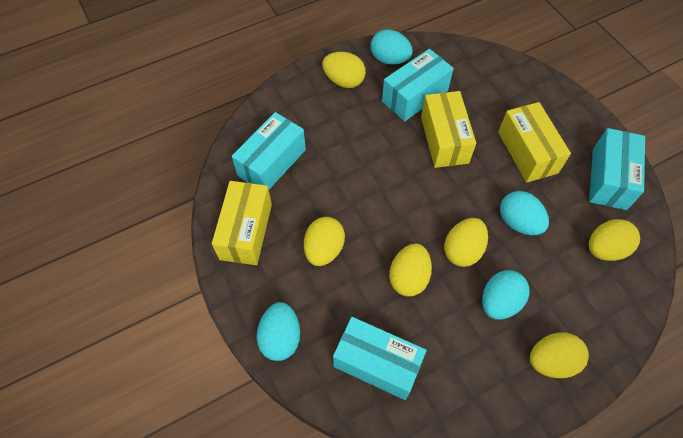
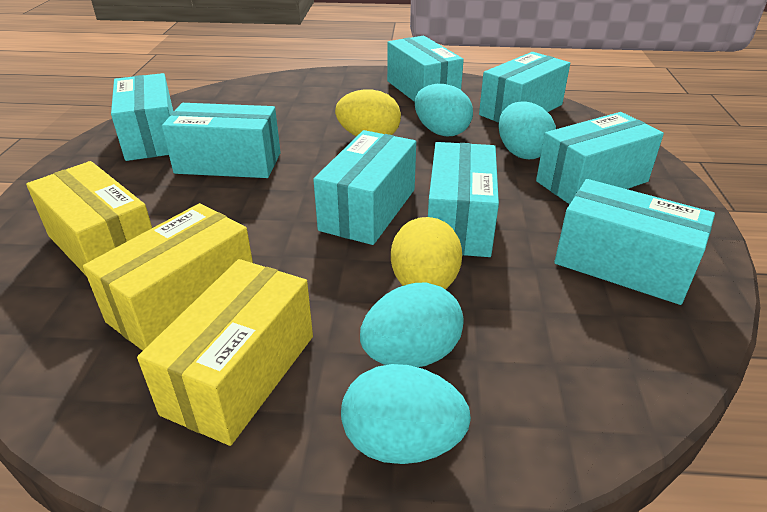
turquoise box: 4 -> 8
yellow egg: 6 -> 2

